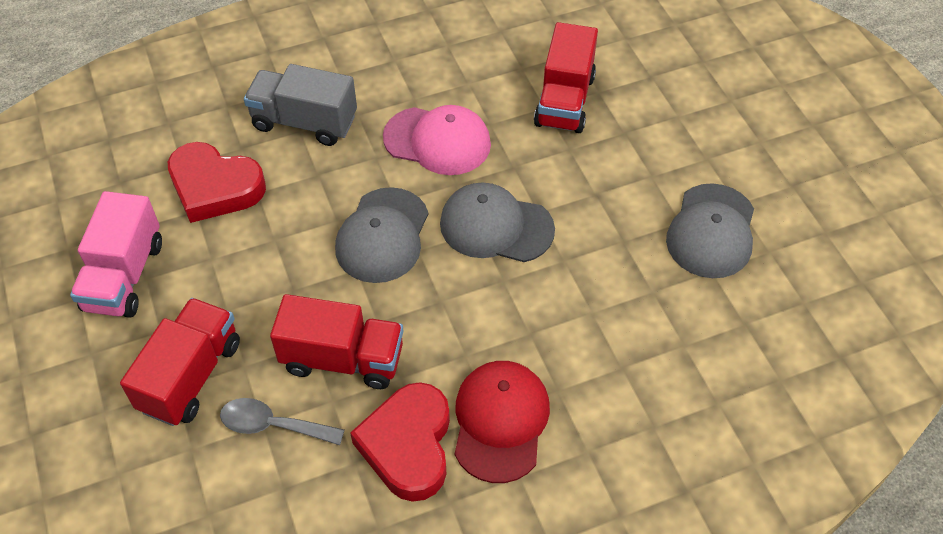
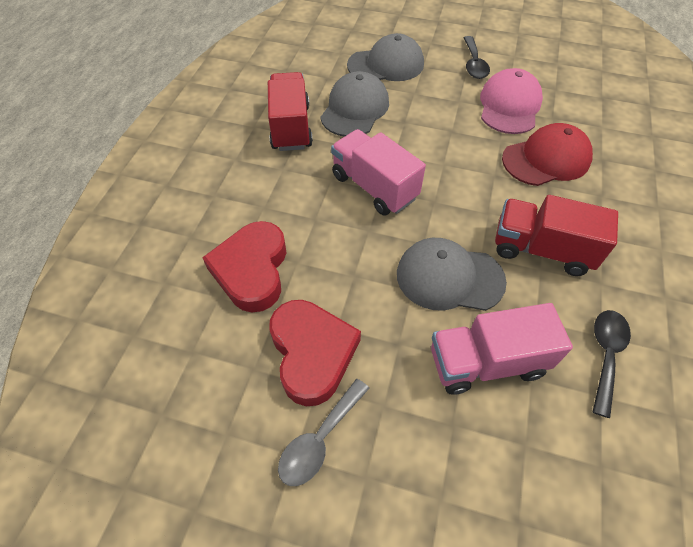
black spoon: 0 -> 2
grey truck: 1 -> 0
pink truck: 1 -> 2
red truck: 3 -> 2

